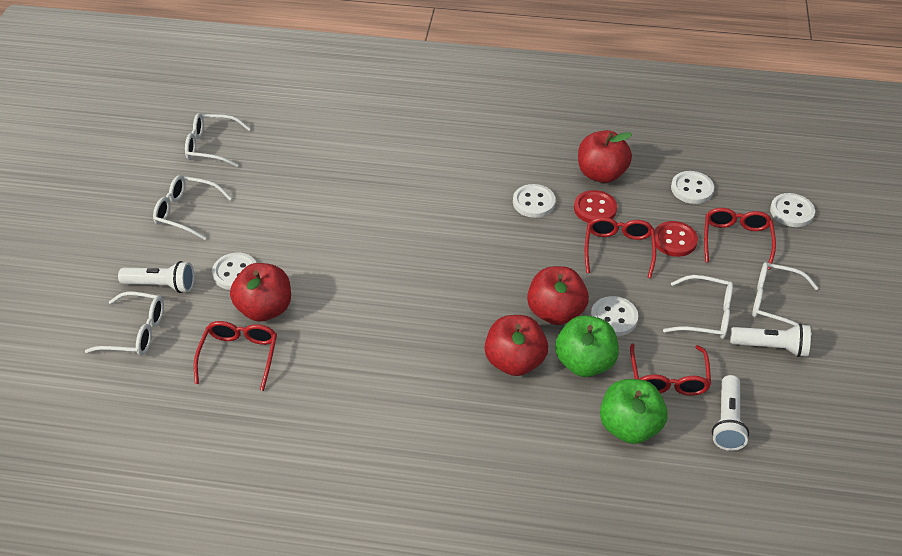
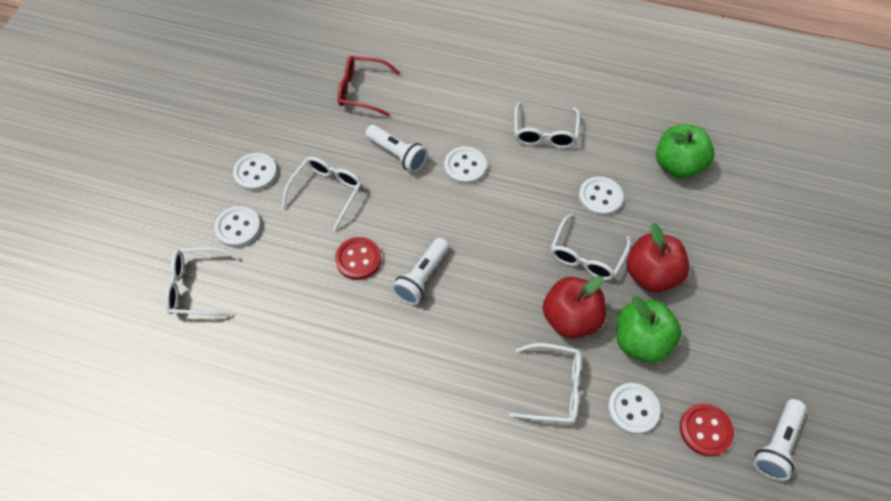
red apple: 4 -> 2
red glasses: 4 -> 1

